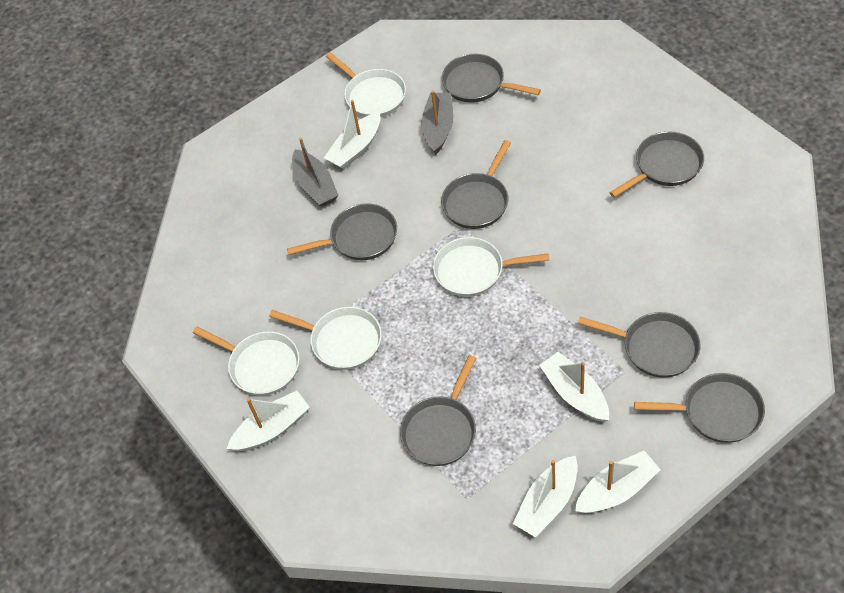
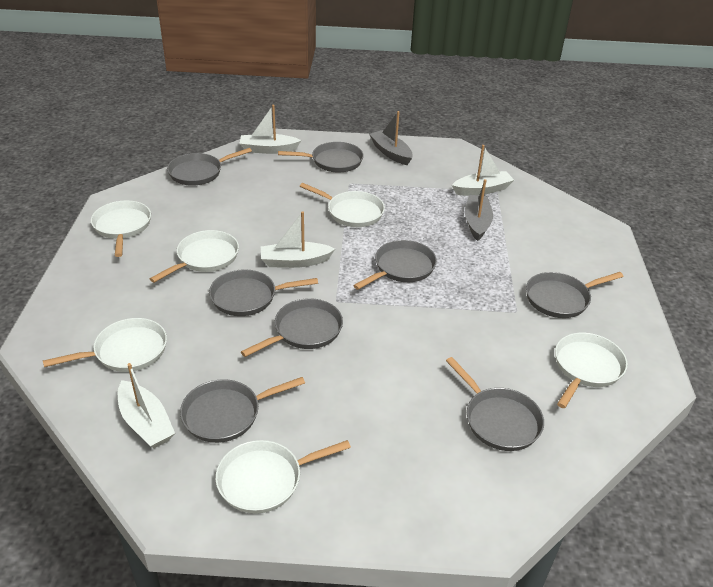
grey pan: 7 -> 8
white boat: 5 -> 4
white pan: 4 -> 6

